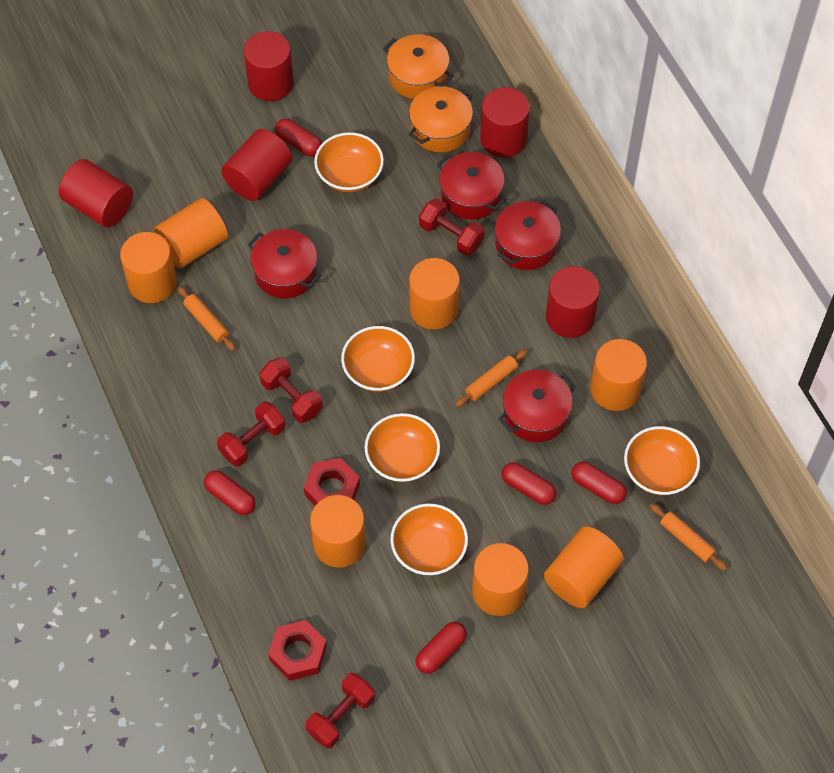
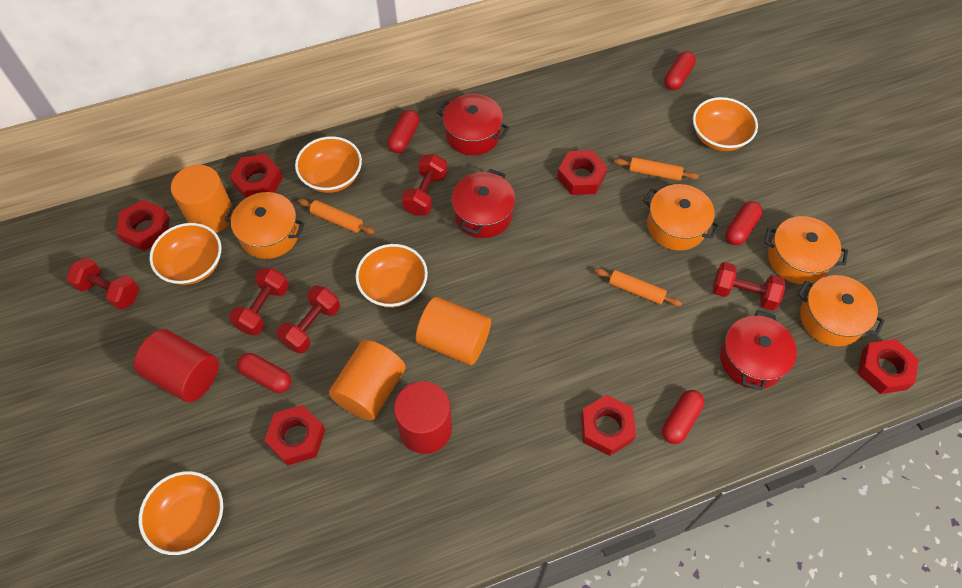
orange cylinder: 7 -> 3
orange pot: 2 -> 4
red cylinder: 5 -> 2
red dumbbell: 4 -> 5
red nut: 2 -> 6
red pot: 4 -> 3

